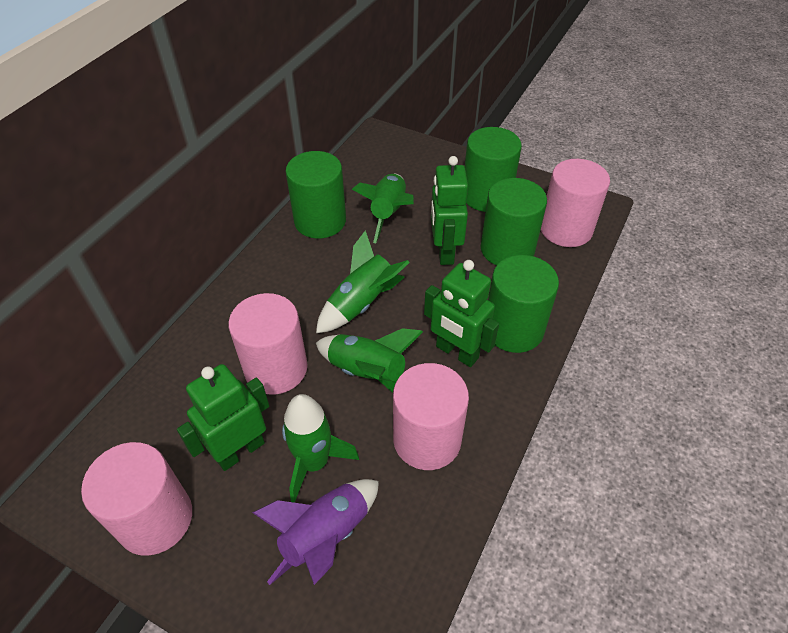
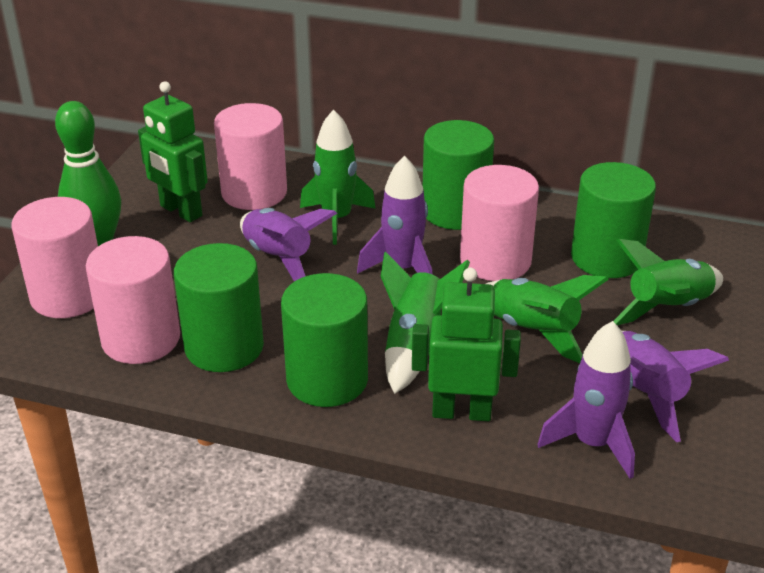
green bowling pin: 0 -> 1
green robot: 3 -> 2
purple rocket: 1 -> 4

